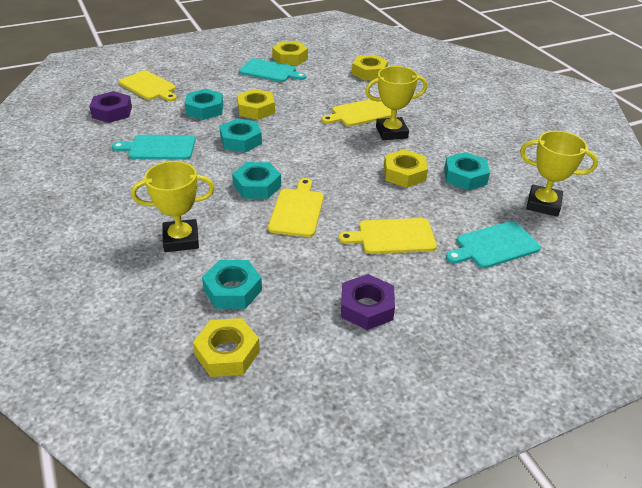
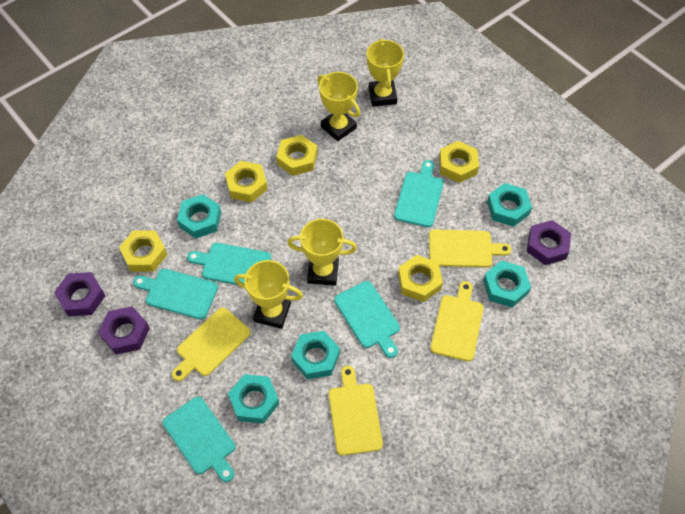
purple nut: 2 -> 3
turquoise cutting board: 3 -> 5
yellow trophy: 3 -> 4

